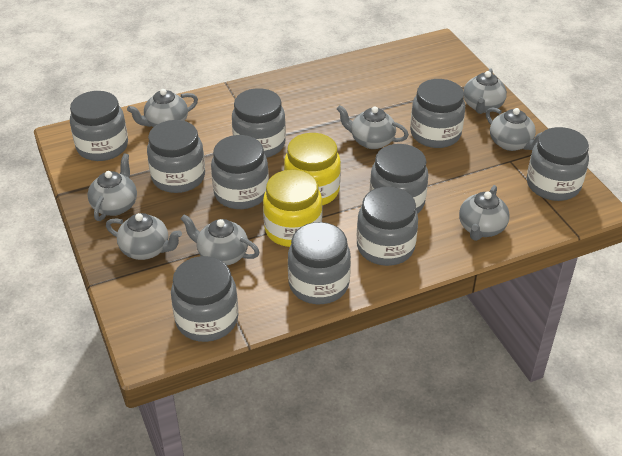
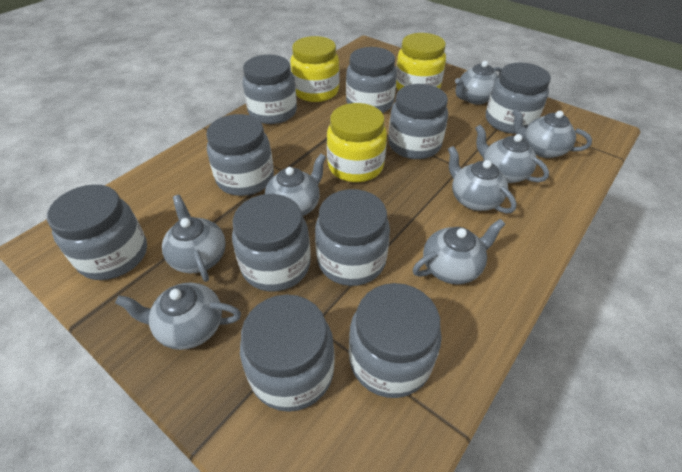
yellow jar: 2 -> 3

